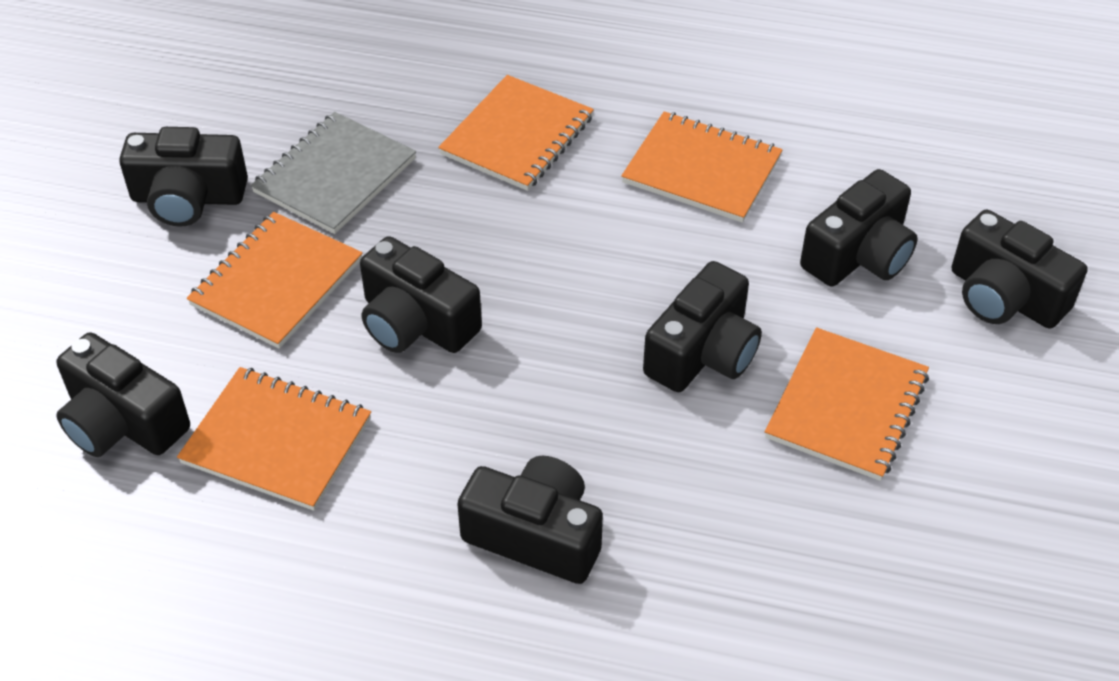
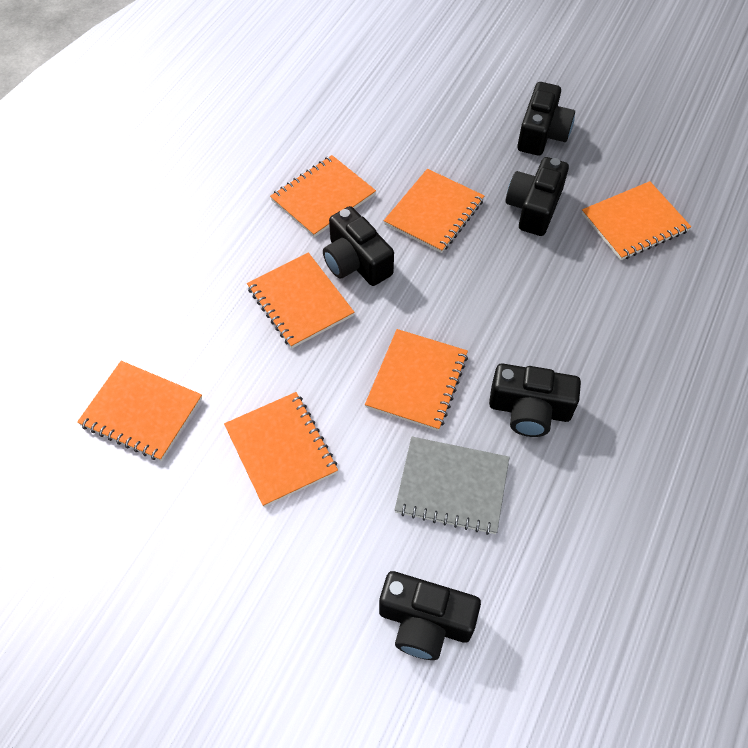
black camera: 7 -> 5
orange notebook: 5 -> 7

